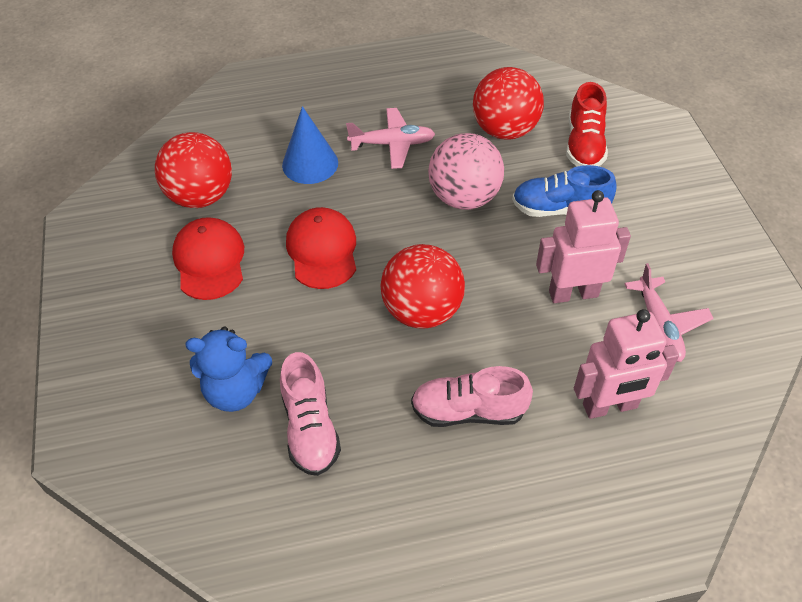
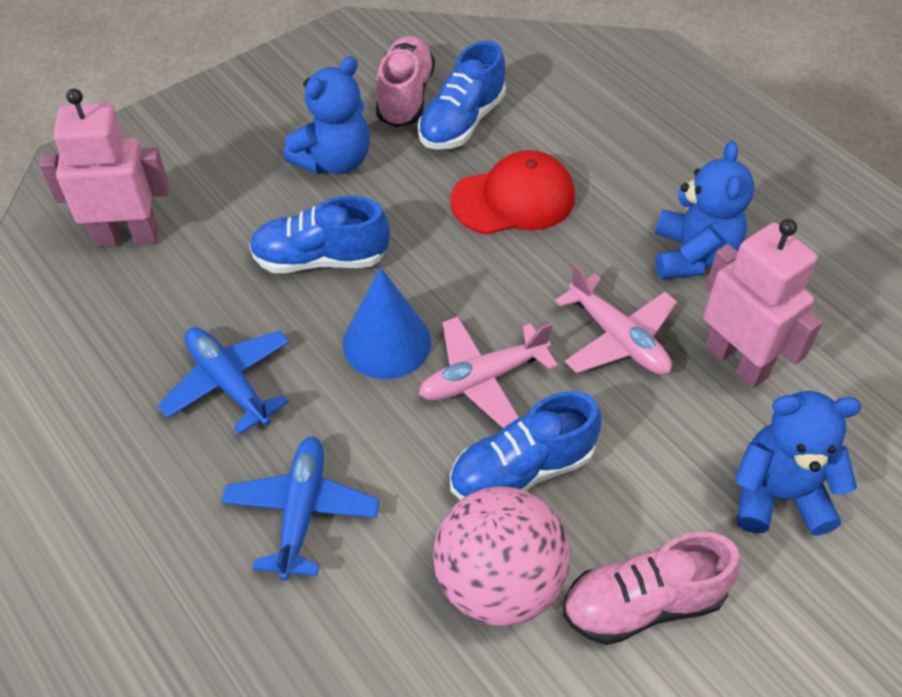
blue plane: 0 -> 2
blue shoe: 1 -> 3
blue teddy bear: 1 -> 3
red ball: 3 -> 0
red cap: 2 -> 1
red shoe: 1 -> 0

